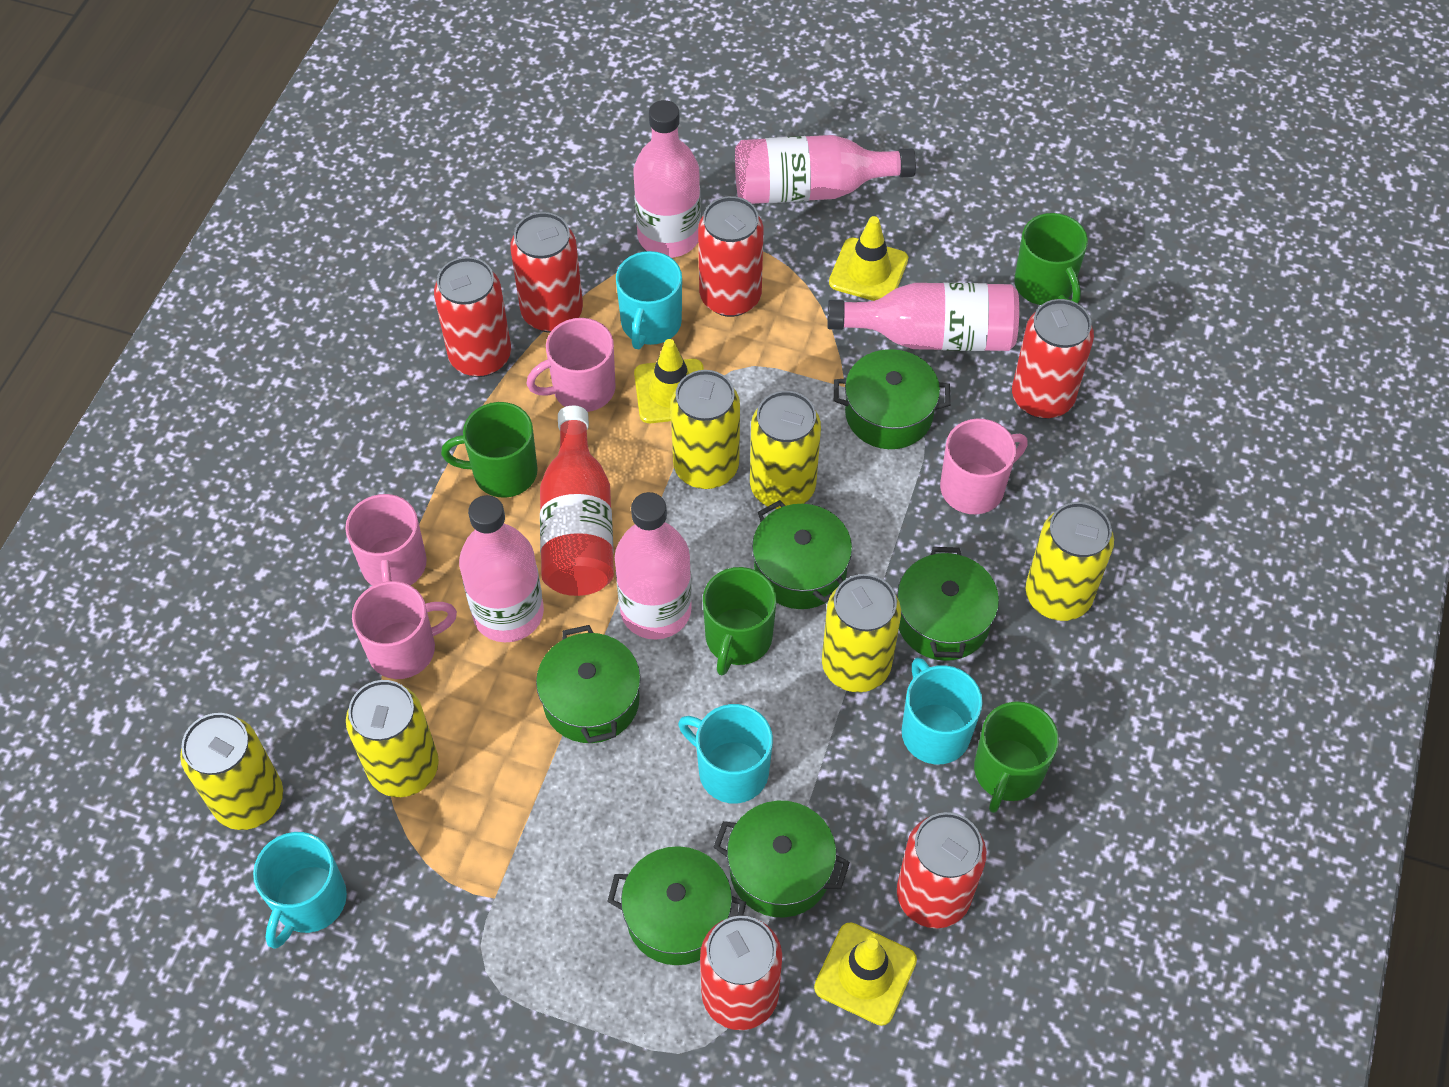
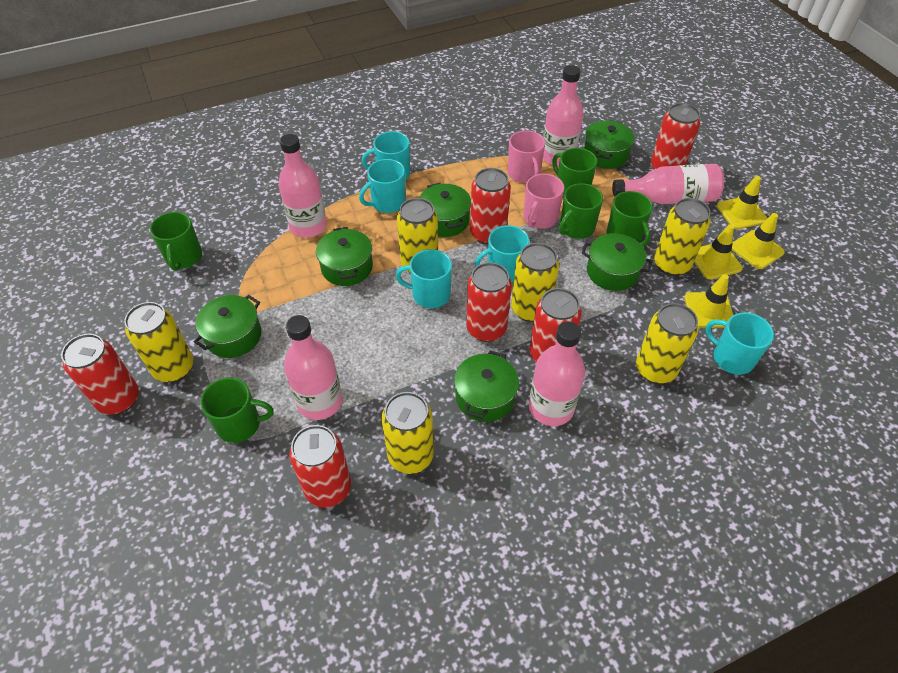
green mug: 4 -> 5
pink mug: 4 -> 2
red bottle: 1 -> 0
turquoise mug: 4 -> 5
yellow traffic cone: 3 -> 4

